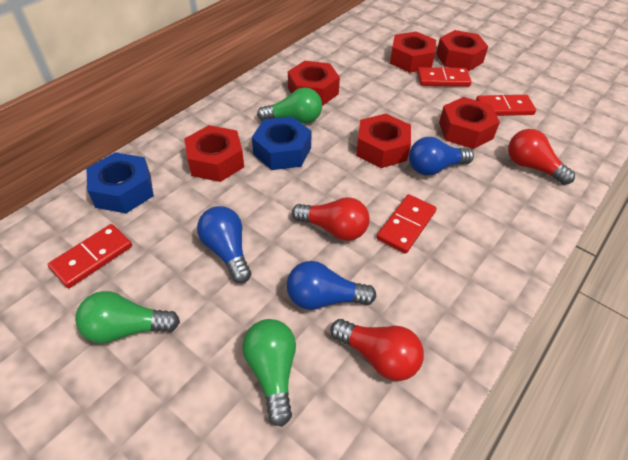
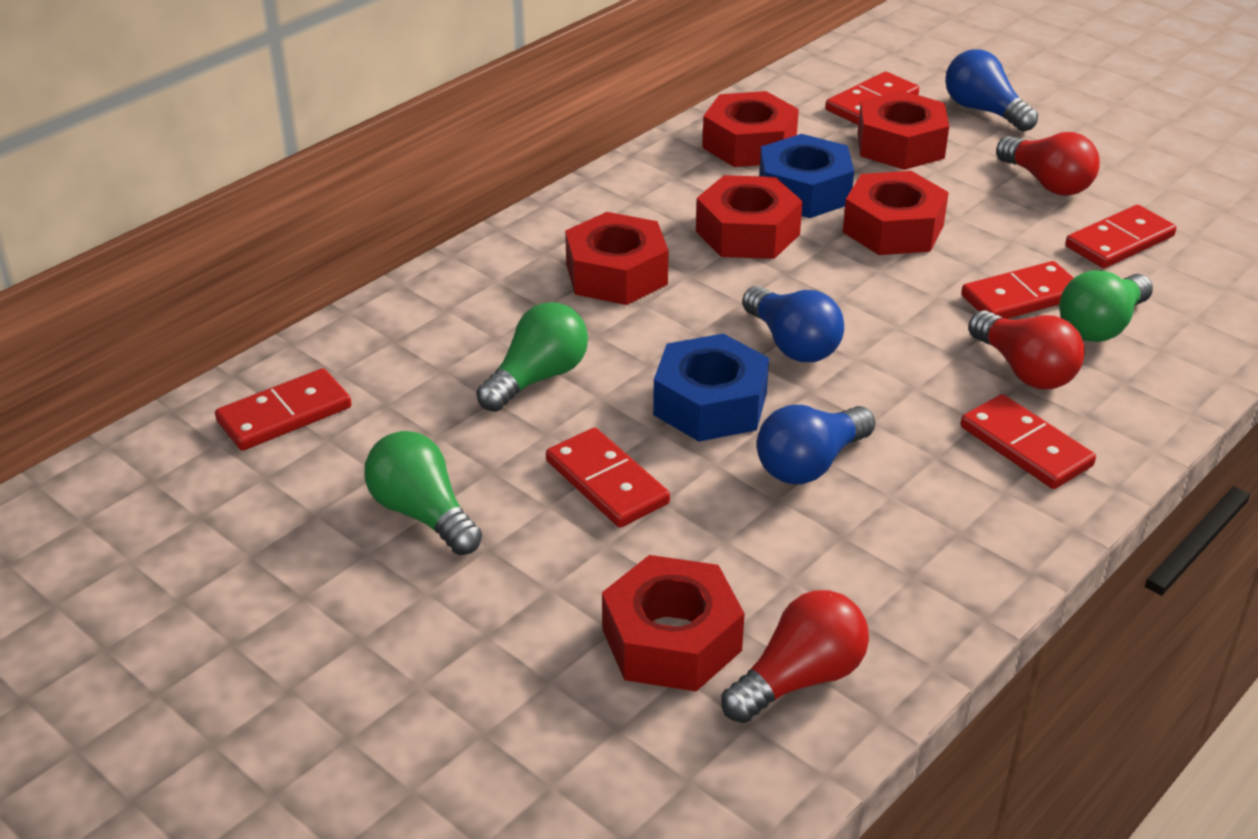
red domino: 4 -> 6

